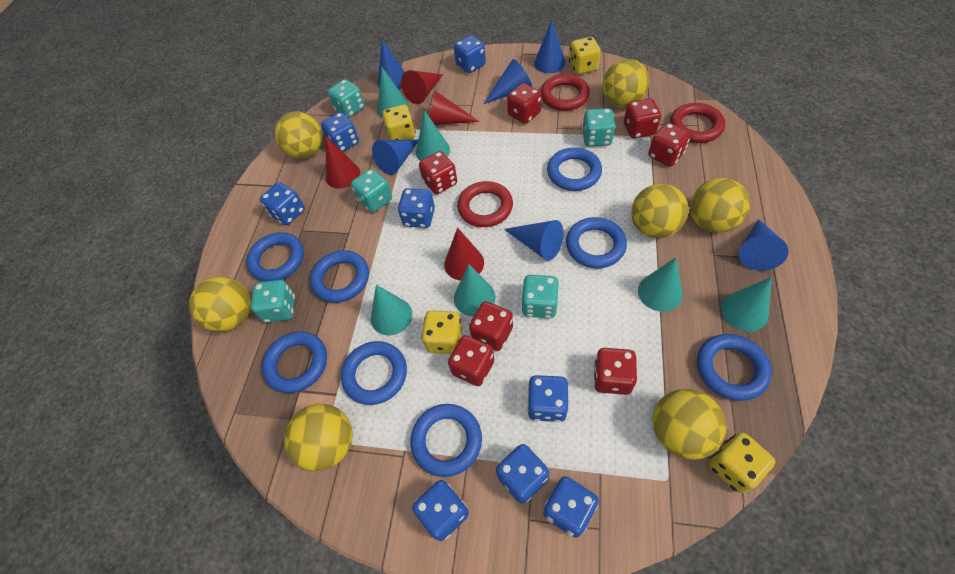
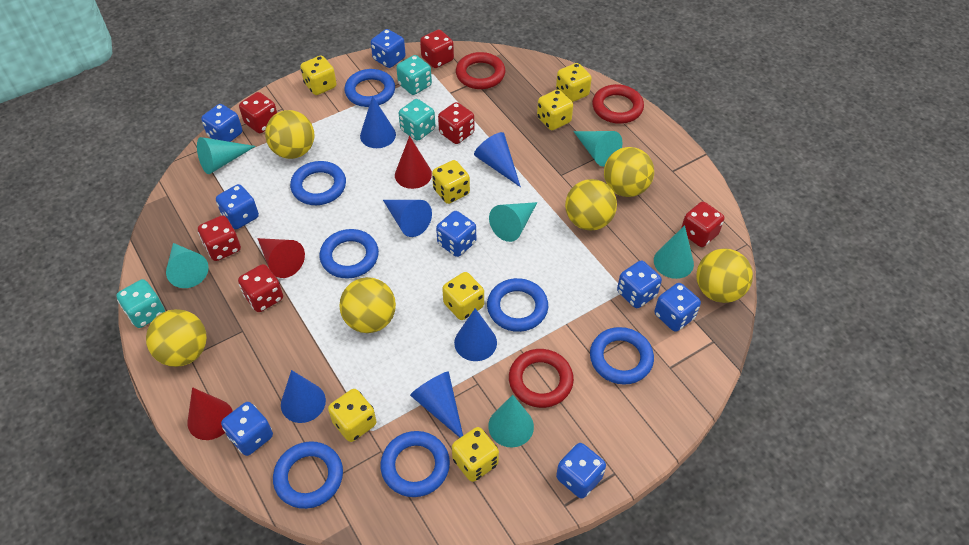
blue ring: 8 -> 7
red cone: 4 -> 3
red dice: 7 -> 6
turquoise dice: 5 -> 3
yellow ball: 7 -> 6
yellow dice: 4 -> 7

